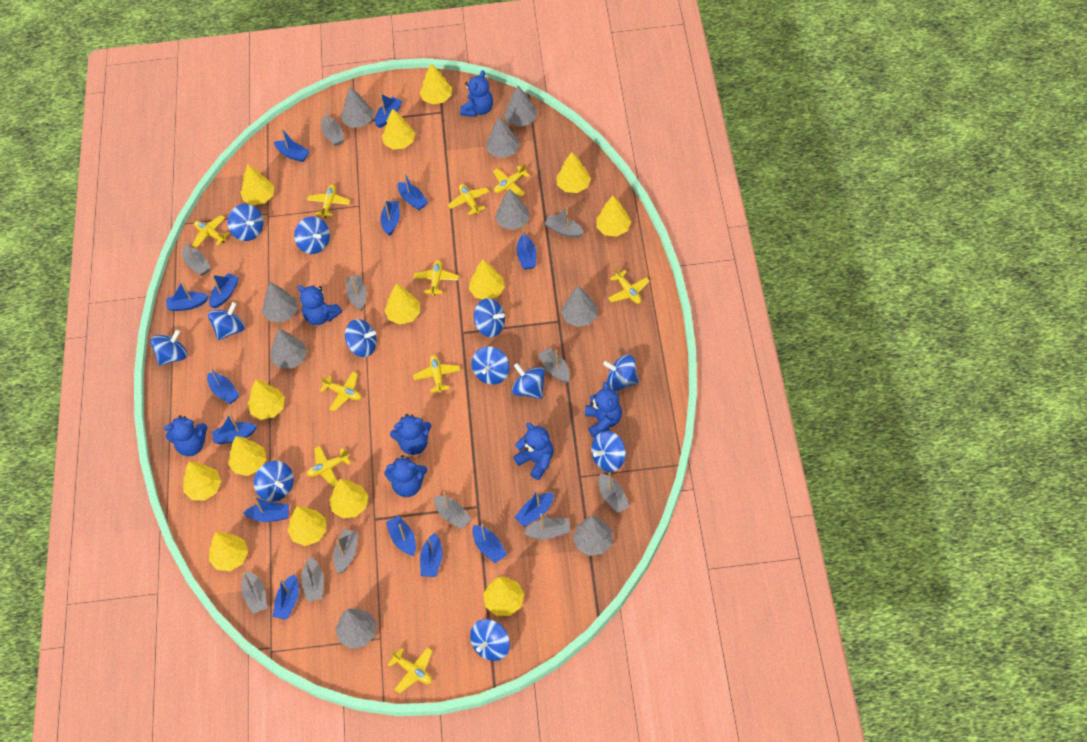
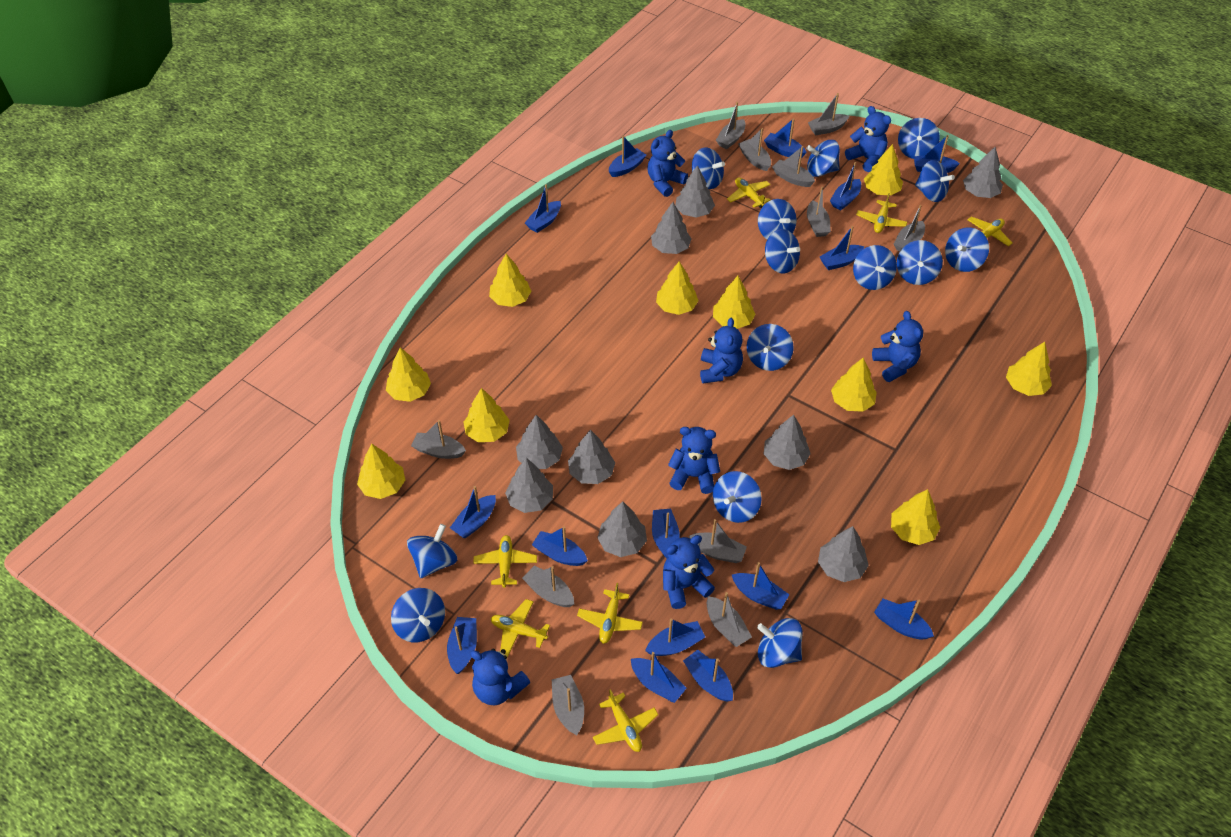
blue spinning top: 12 -> 14
yellow plane: 10 -> 7
yellow tree: 14 -> 10

